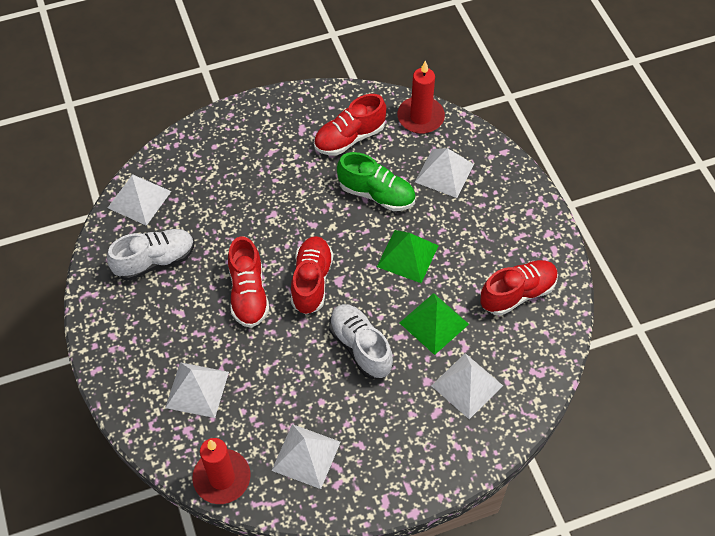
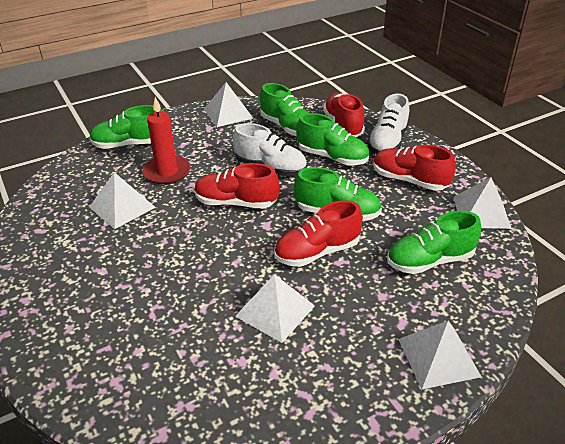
green pyramid: 2 -> 0
green shoe: 1 -> 5
red candle: 2 -> 1

